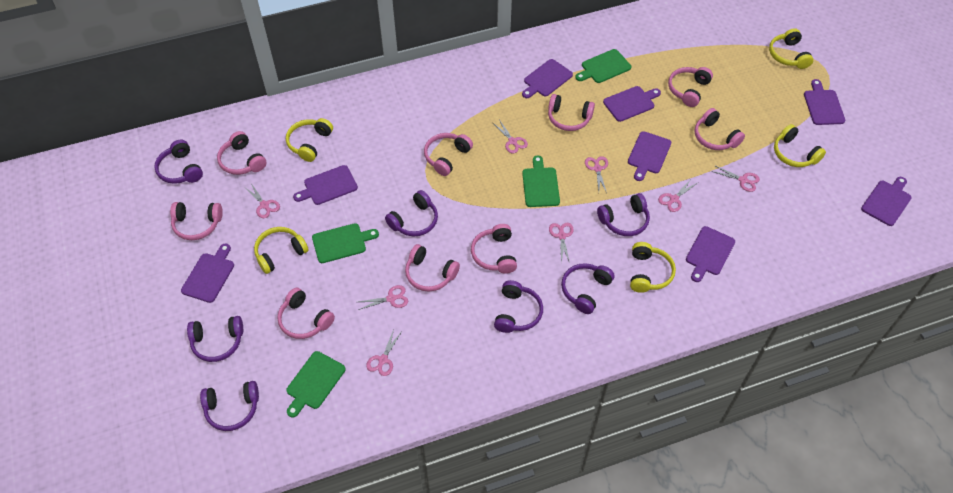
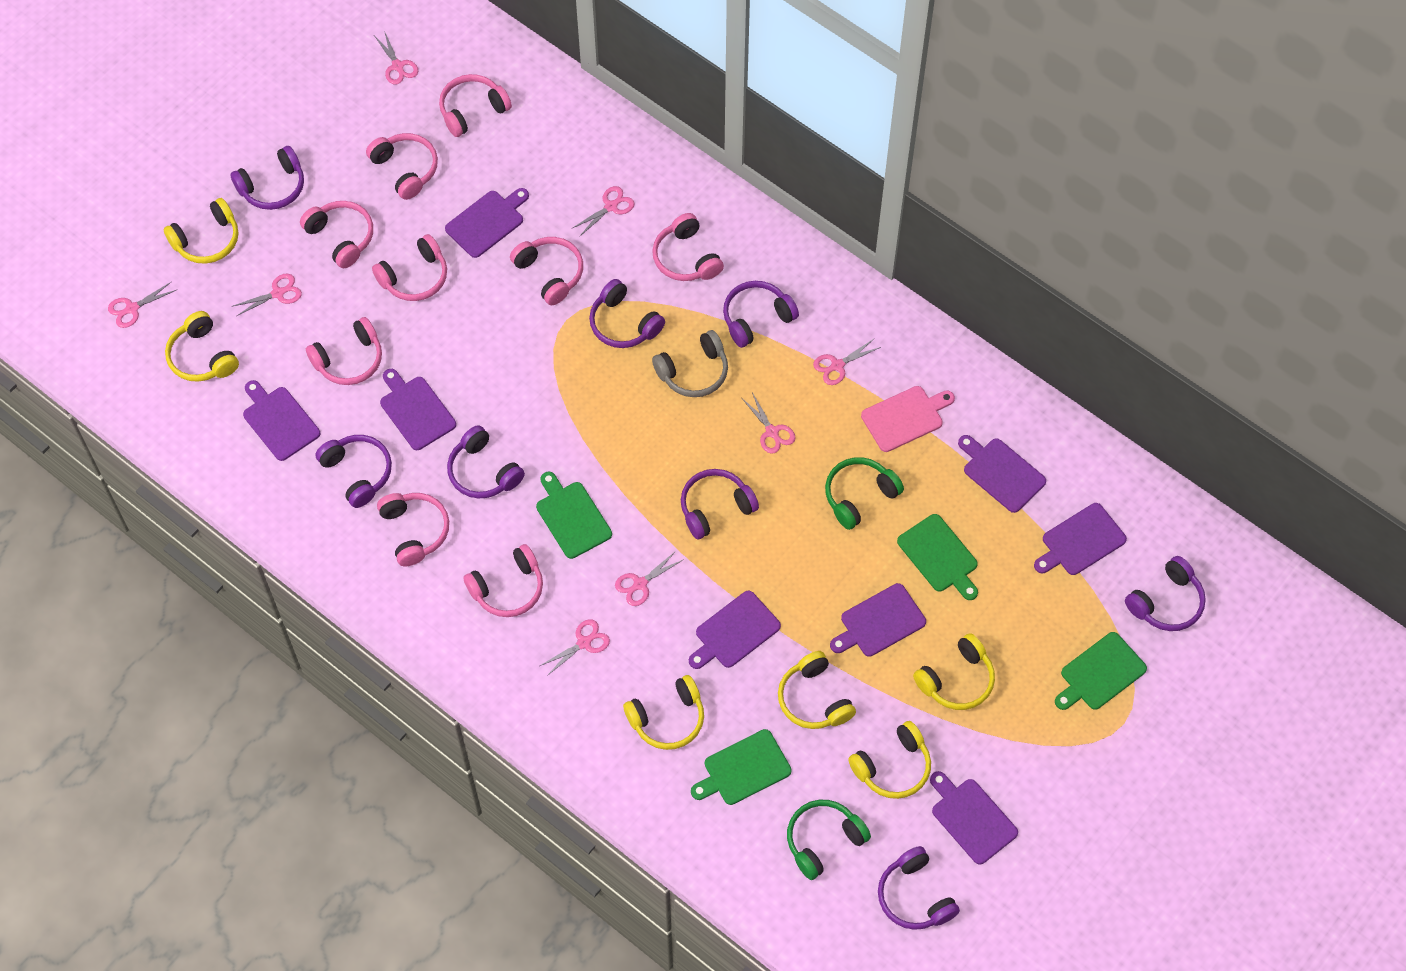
green headphones: 0 -> 2
grey headphones: 0 -> 1
pink cutting board: 0 -> 1
purple headphones: 7 -> 8
yellow headphones: 5 -> 6

